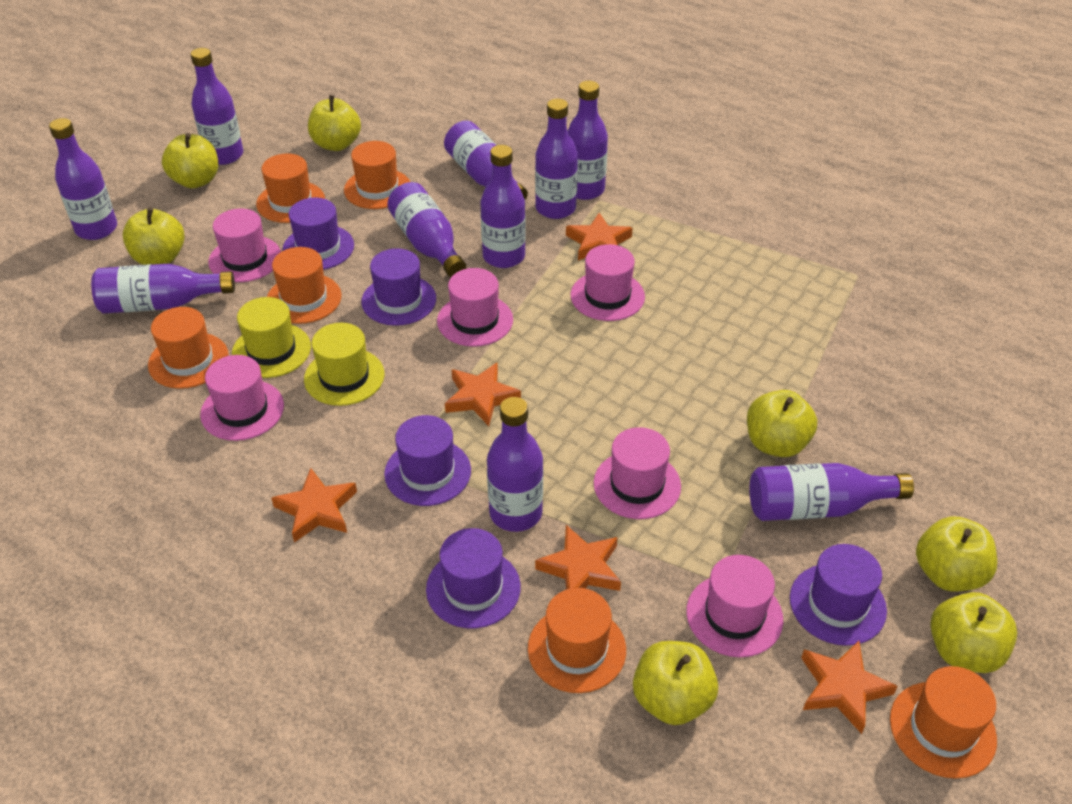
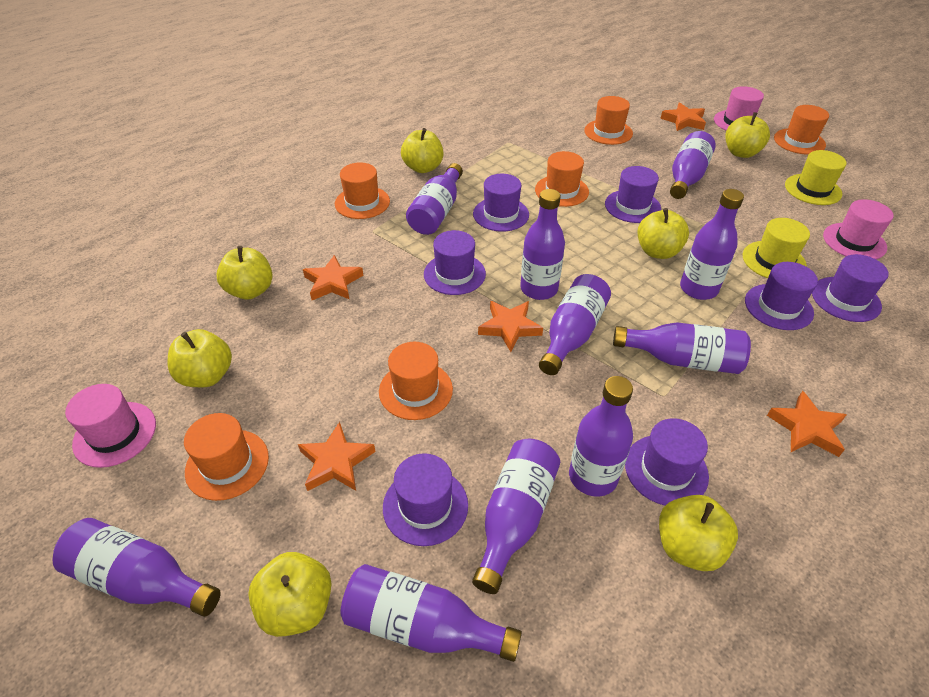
pink hat: 6 -> 3
purple hat: 5 -> 7

